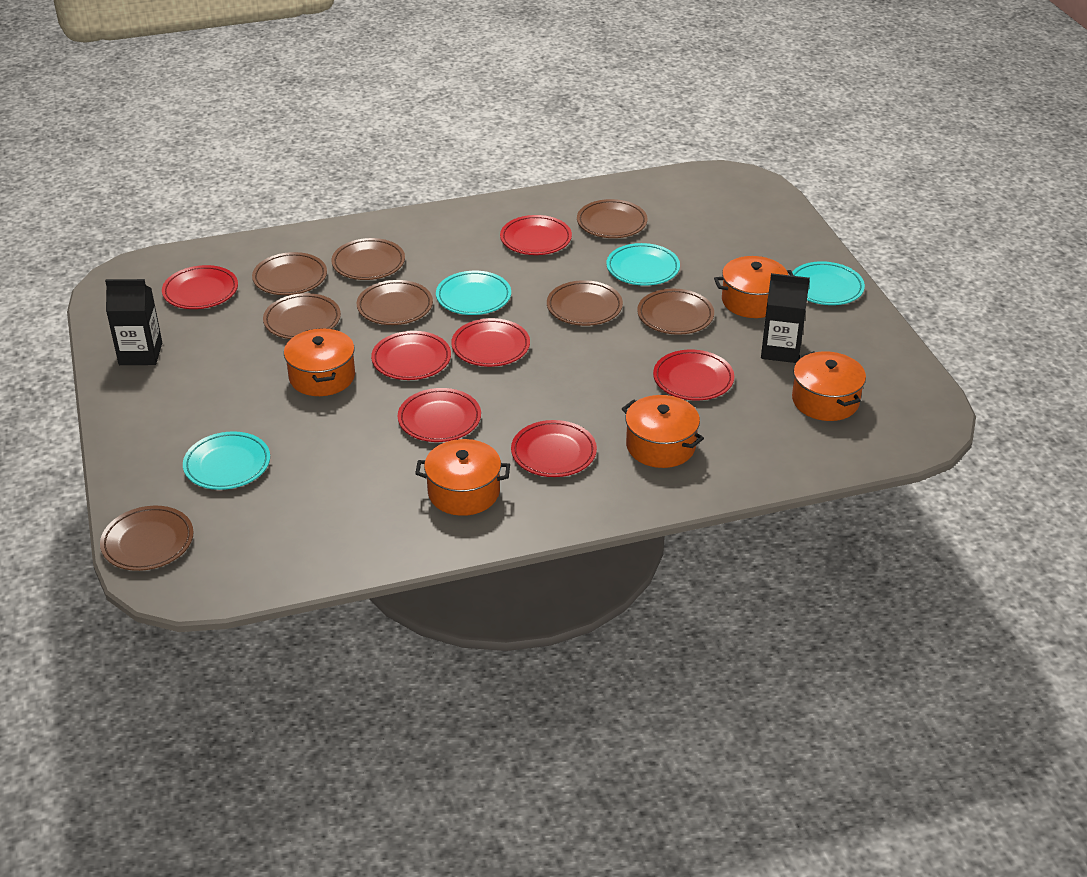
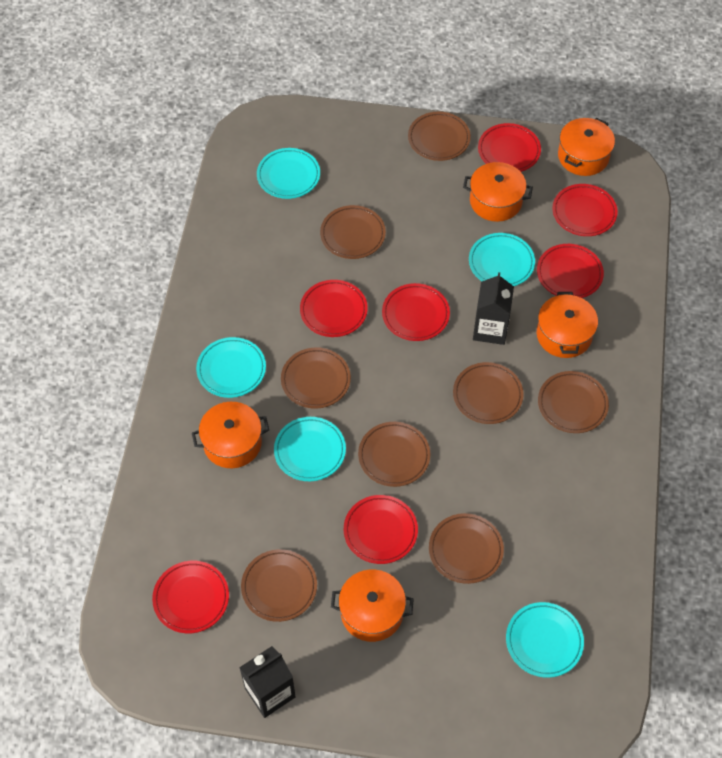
turquoise plate: 4 -> 5

